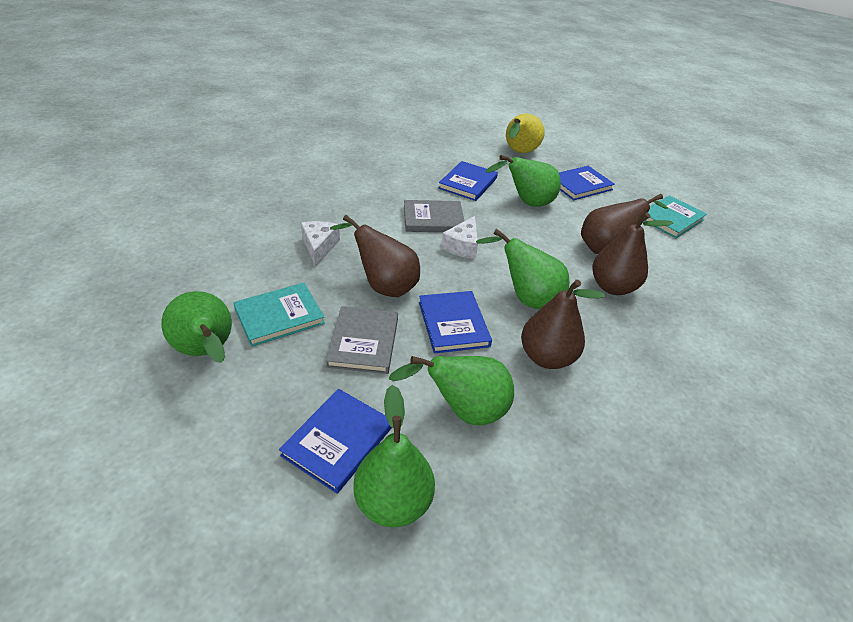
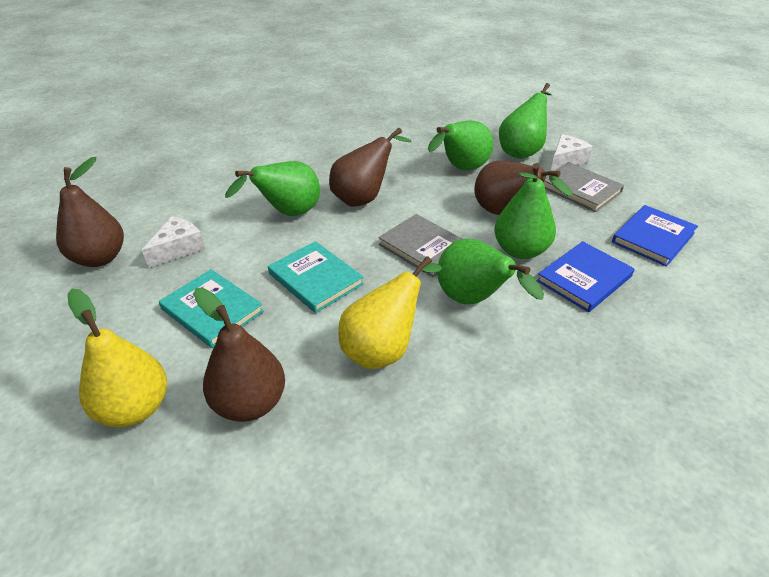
blue book: 4 -> 2
yellow pear: 1 -> 2

